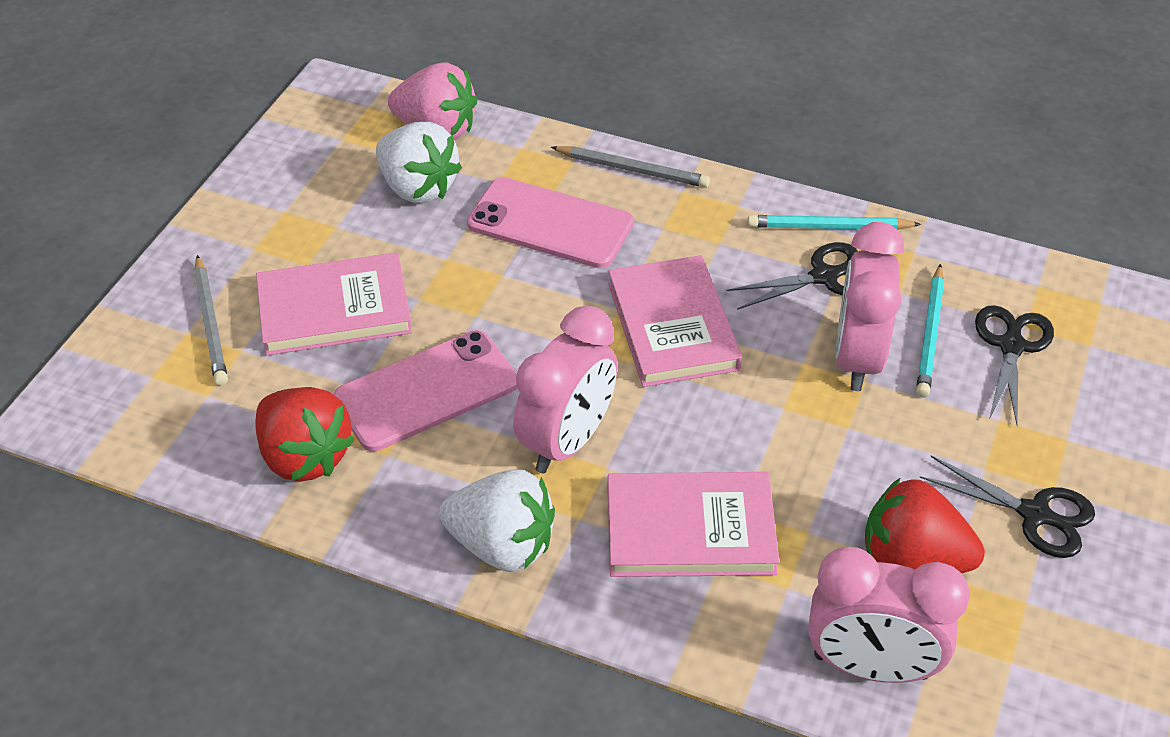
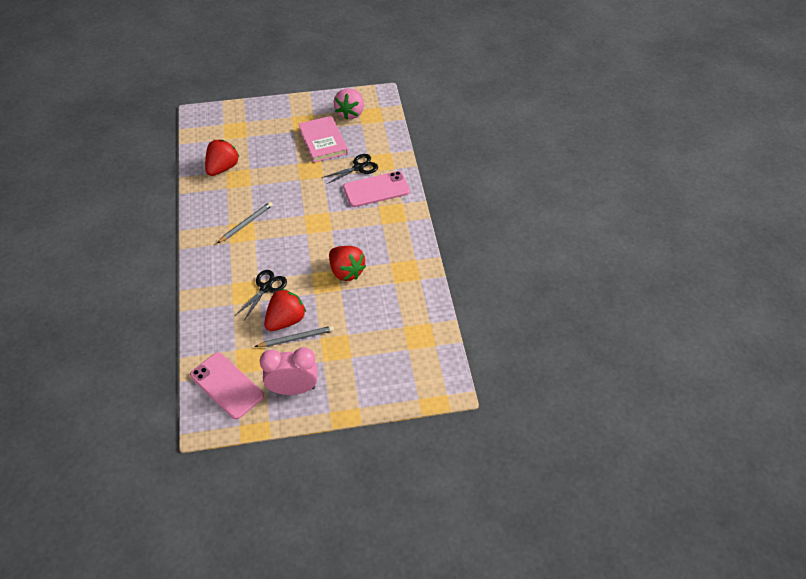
black scissors: 3 -> 2
pink book: 3 -> 1
pink clock: 3 -> 1
red strawberry: 2 -> 3
turquoise pencil: 2 -> 0
white strawberry: 2 -> 0

